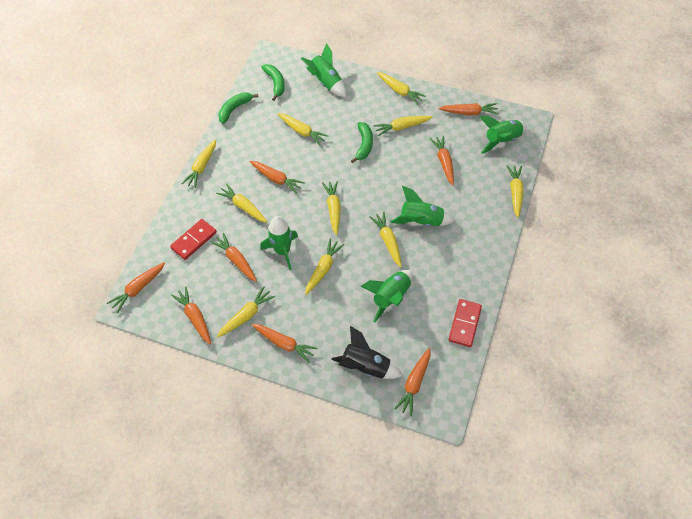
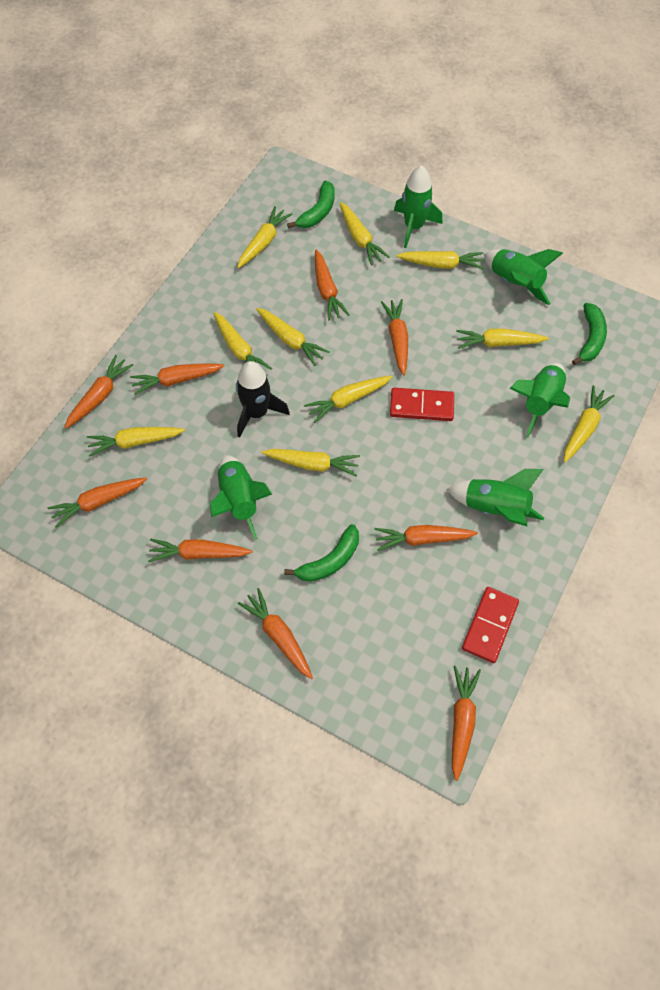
orange carrot: 8 -> 9

